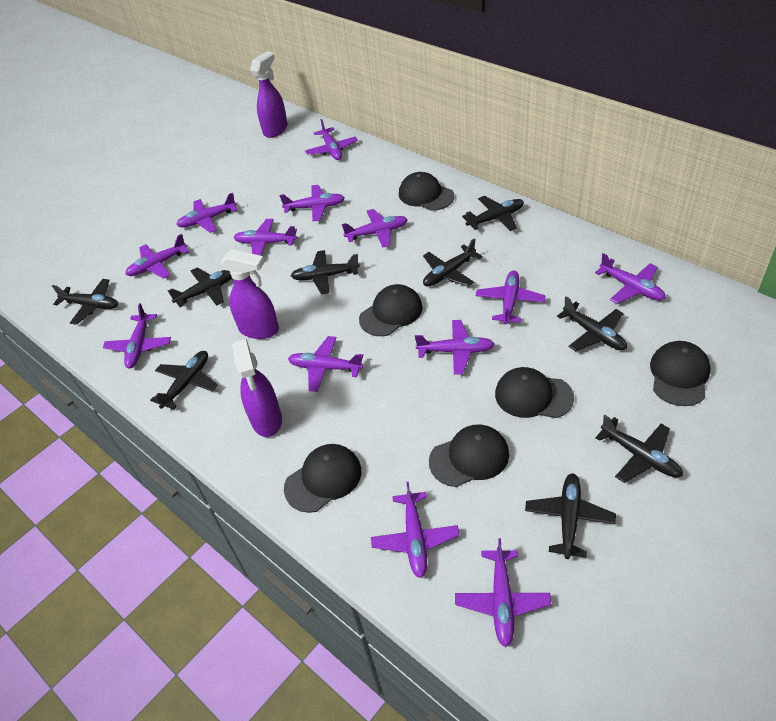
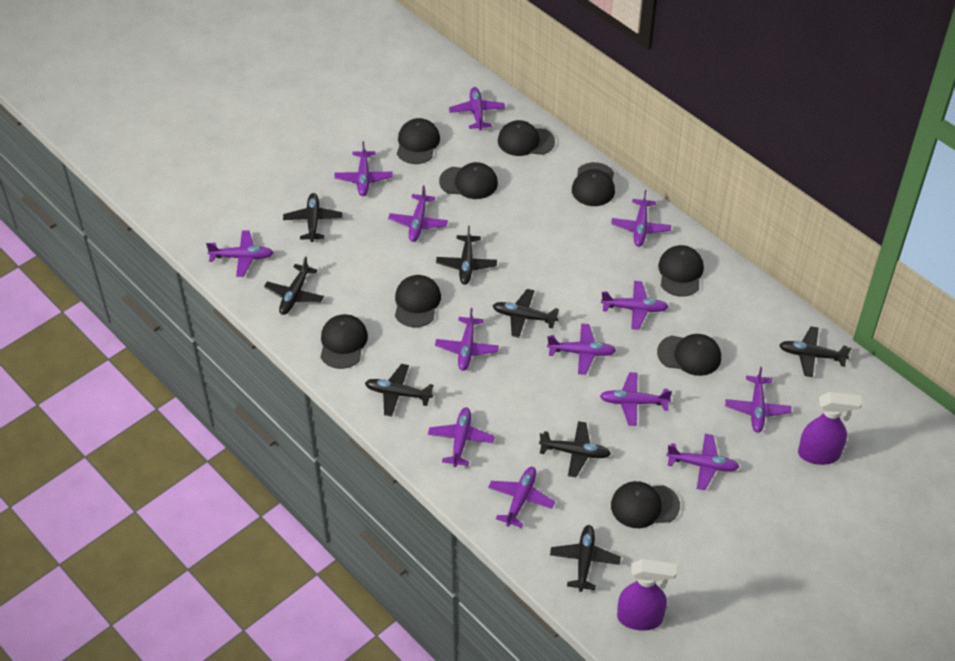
black cap: 6 -> 9
black plane: 9 -> 8
purple spray bottle: 3 -> 2

